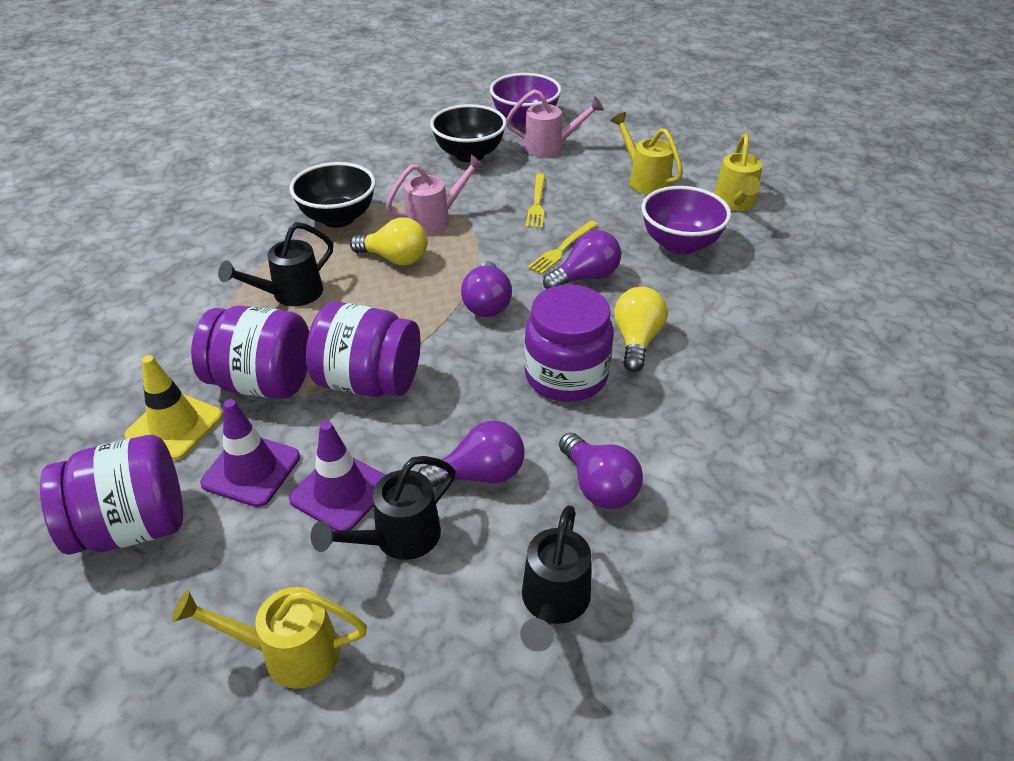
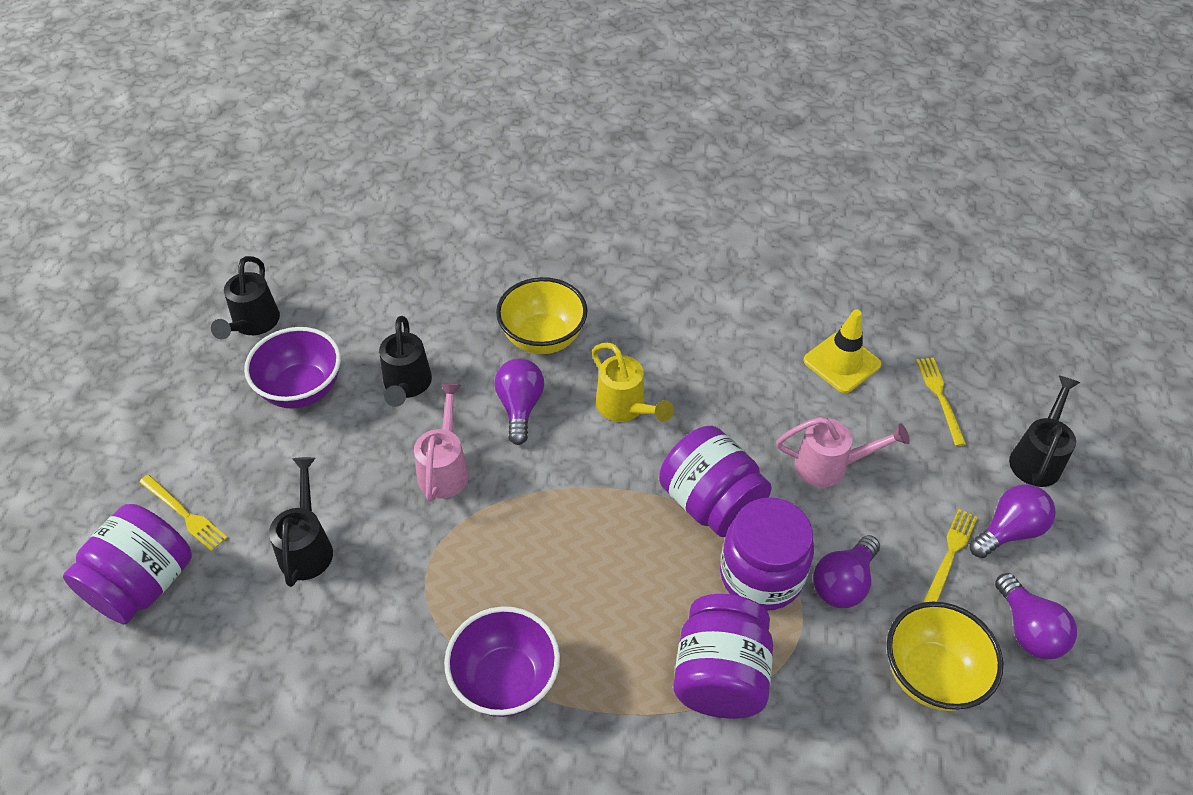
black bowl: 2 -> 0
black watering can: 3 -> 4
purple traffic cone: 2 -> 0
yellow bowl: 0 -> 2
yellow fork: 2 -> 3
yellow light bulb: 2 -> 0
yellow watering can: 3 -> 1

